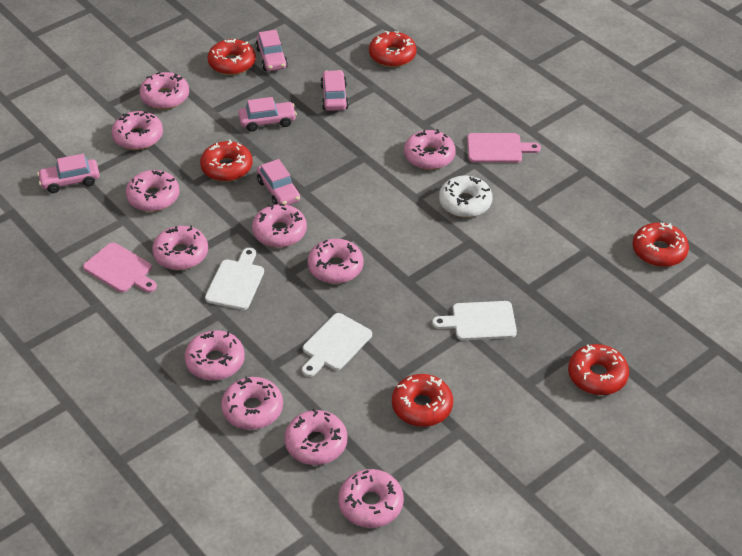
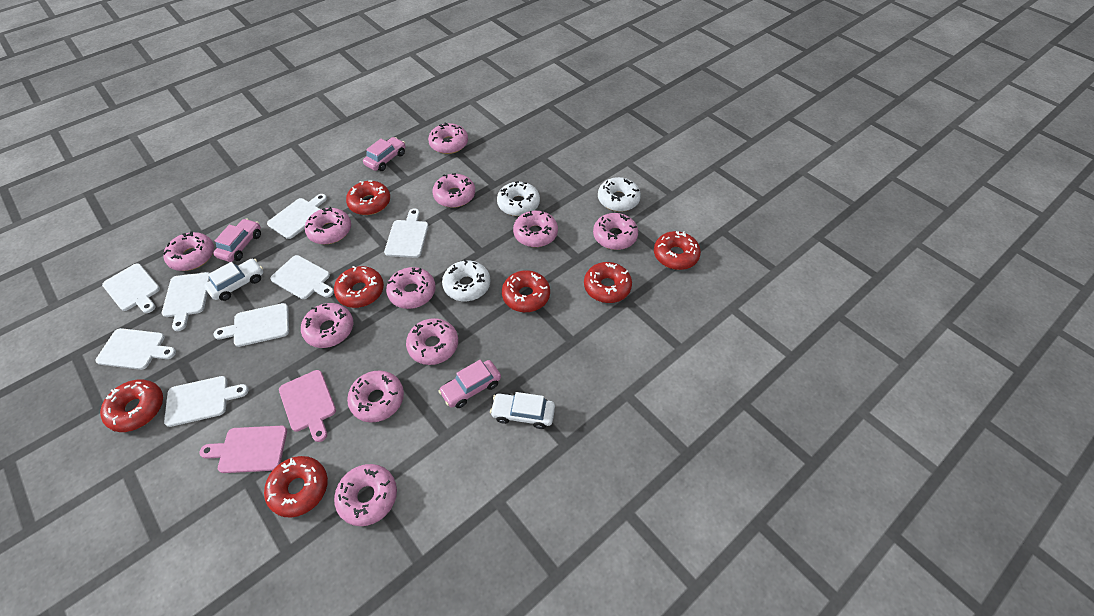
pink car: 5 -> 3
red donut: 6 -> 7
white car: 0 -> 2
white cutting board: 3 -> 8
white donut: 1 -> 3

